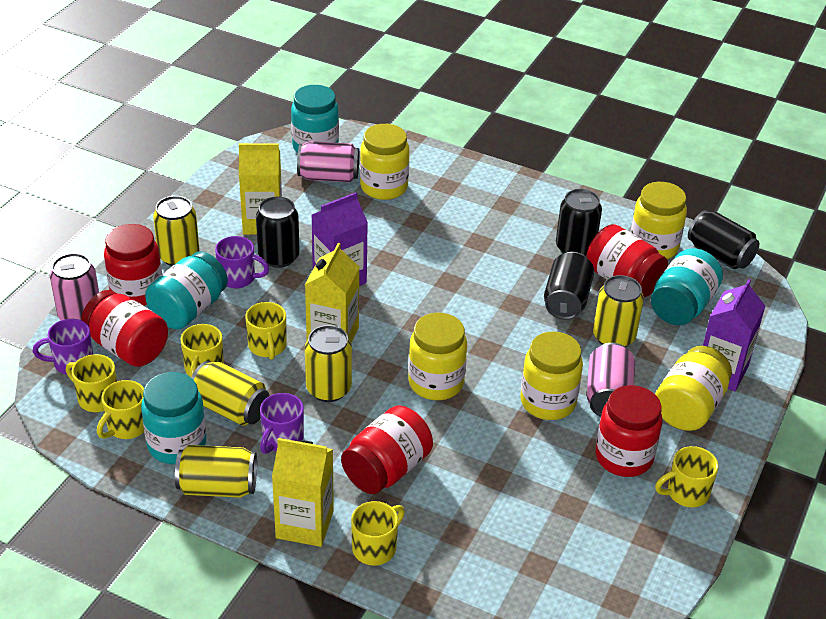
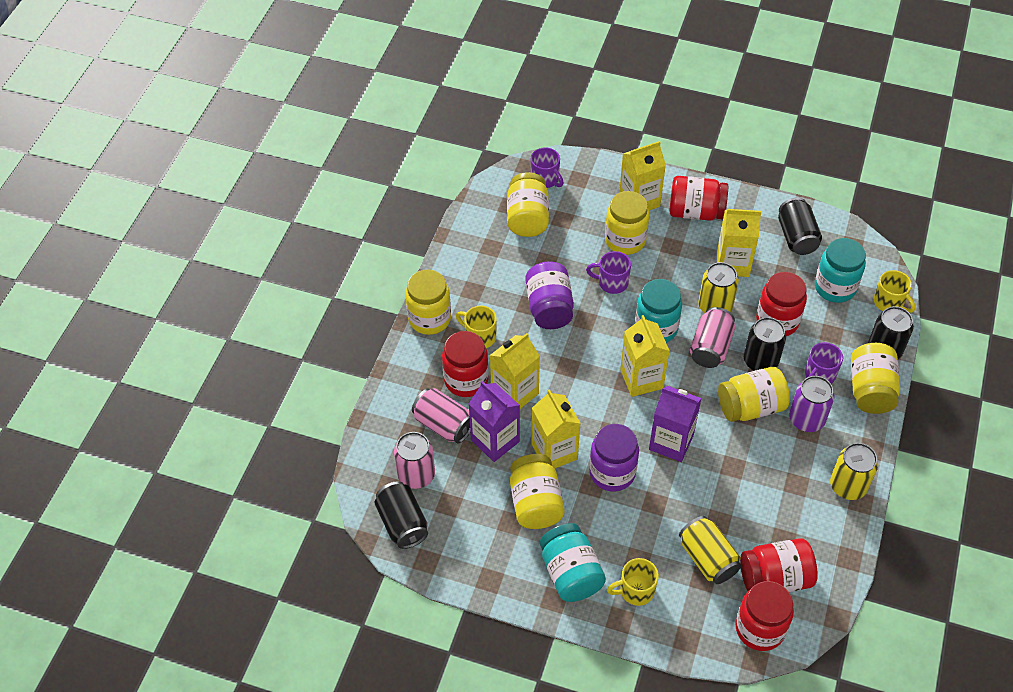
purple can: 0 -> 1
purple jar: 0 -> 2
turquoise jar: 4 -> 3
yellow can: 5 -> 3
yellow carton: 3 -> 5
yellow jar: 5 -> 6
yellow mug: 6 -> 3

